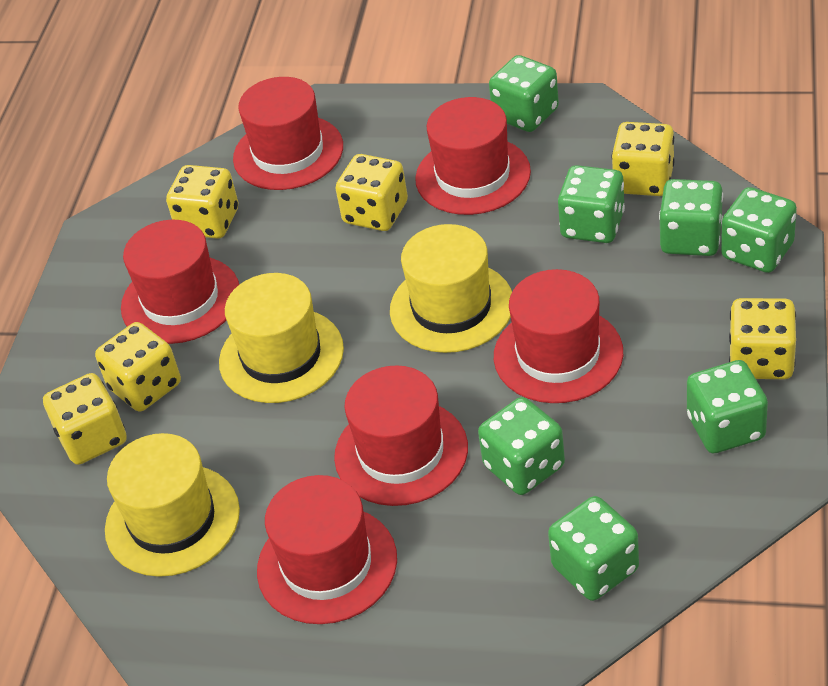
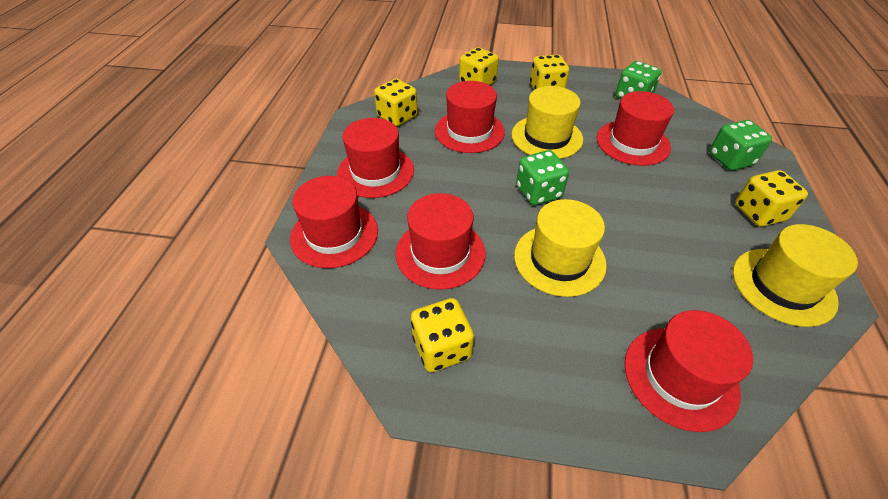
green dice: 7 -> 3
yellow dice: 6 -> 5

